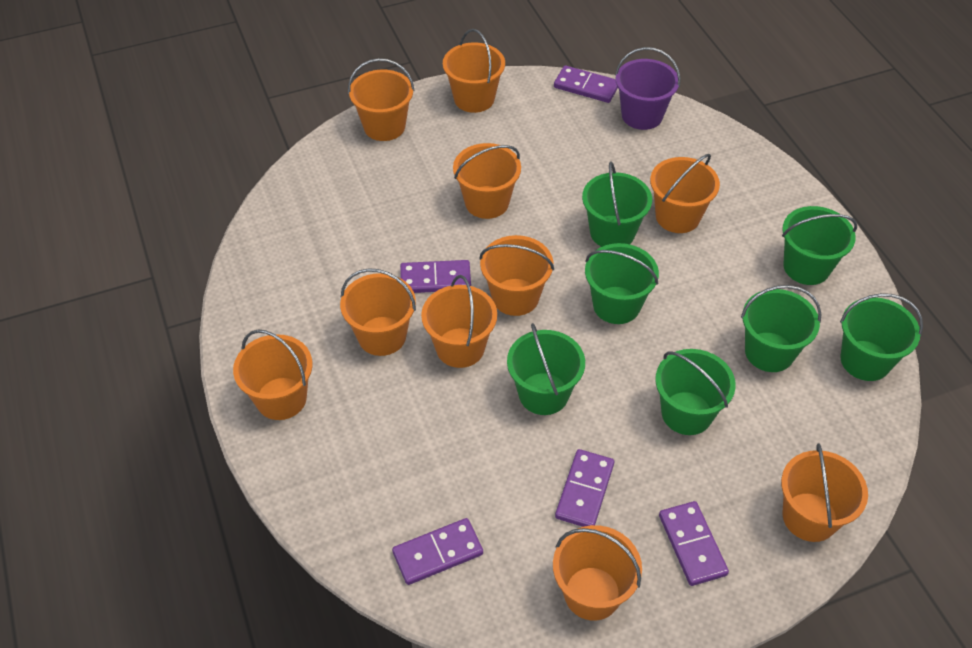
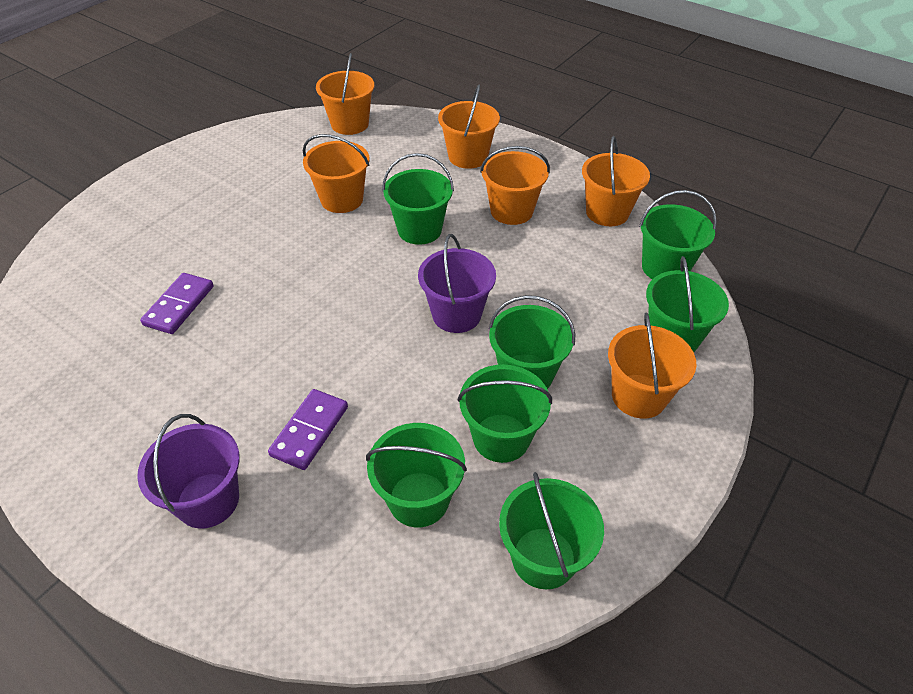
orange bucket: 10 -> 6
purple bucket: 1 -> 2
purple domino: 5 -> 2

